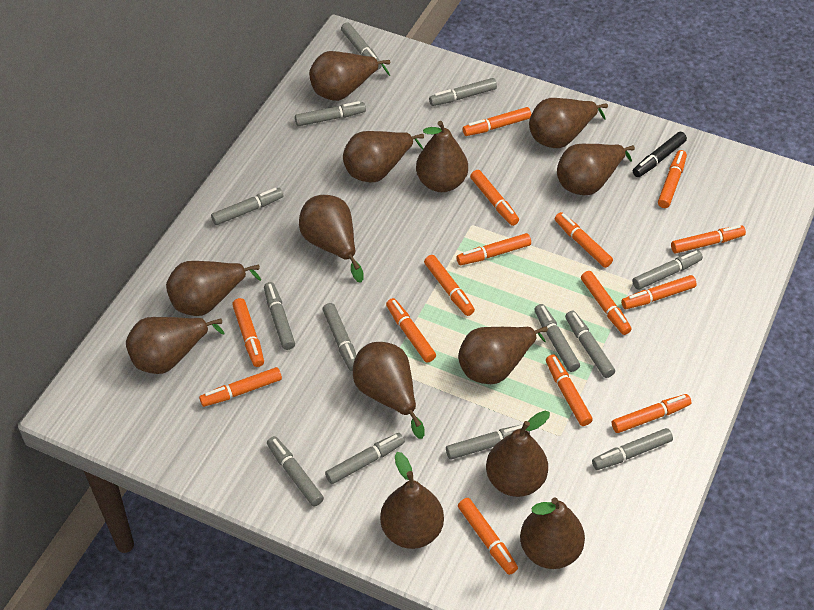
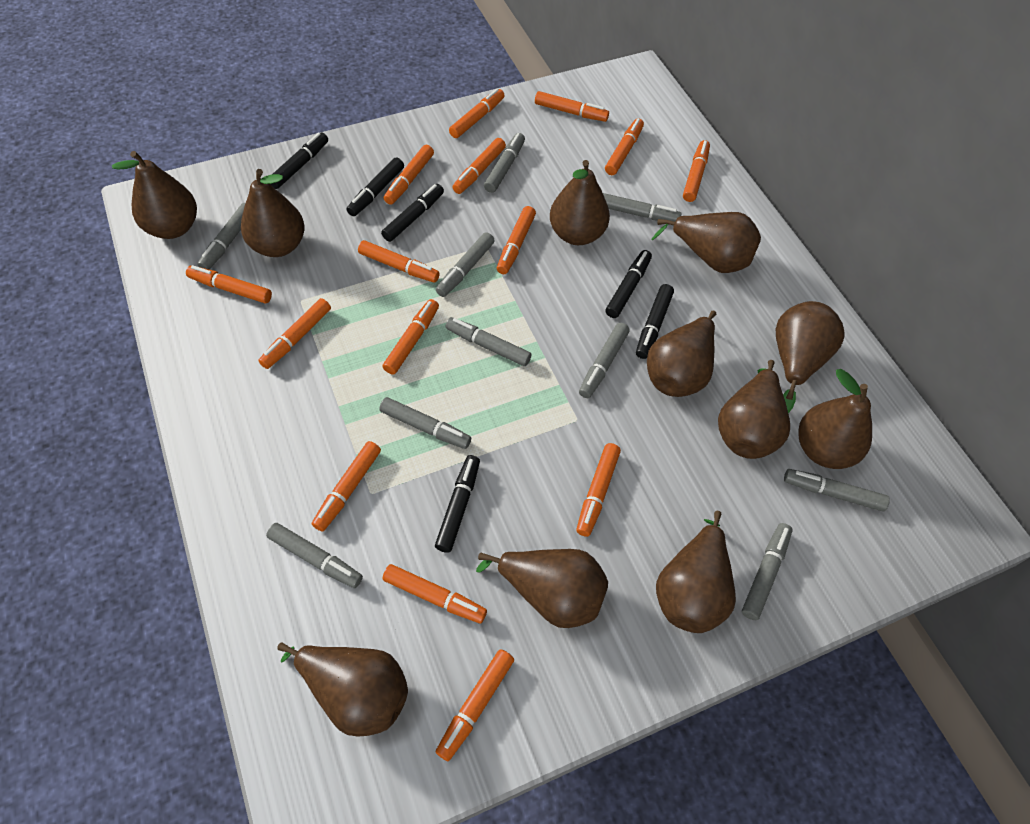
black marker: 1 -> 6
brown pear: 13 -> 11
grey marker: 13 -> 10

